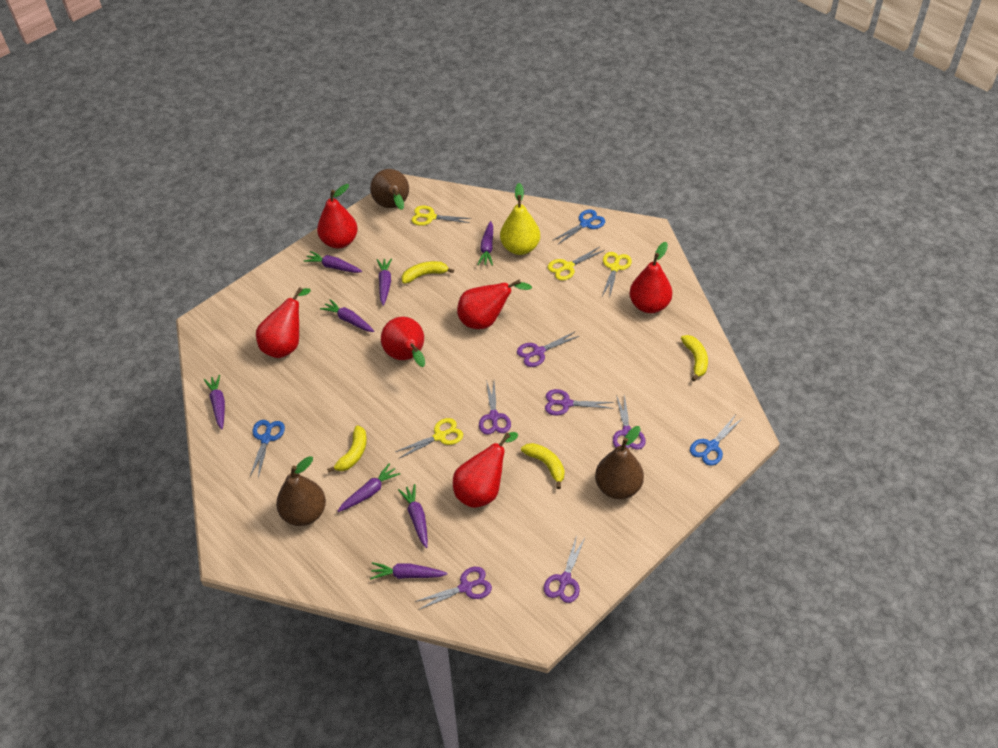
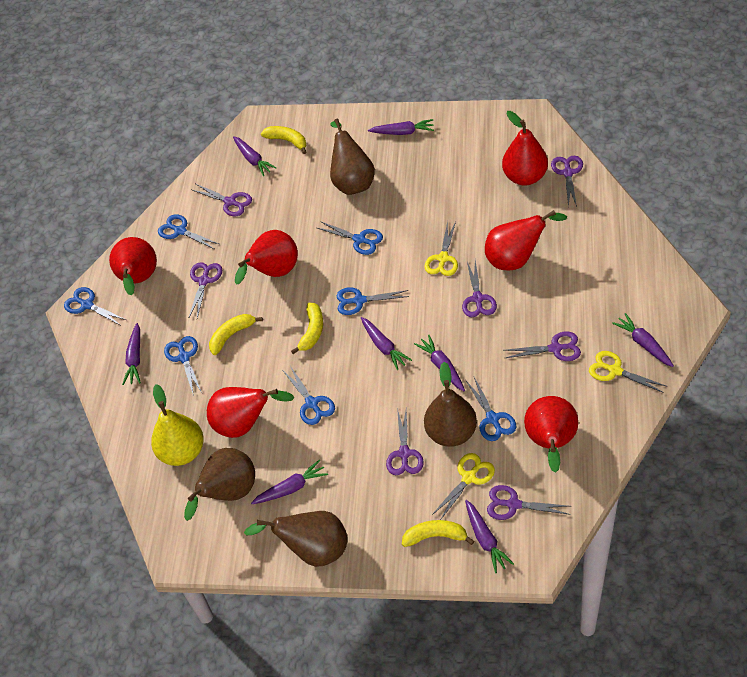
blue scissors: 3 -> 7
brown pear: 3 -> 4
purple scissors: 6 -> 7
yellow scissors: 4 -> 3

